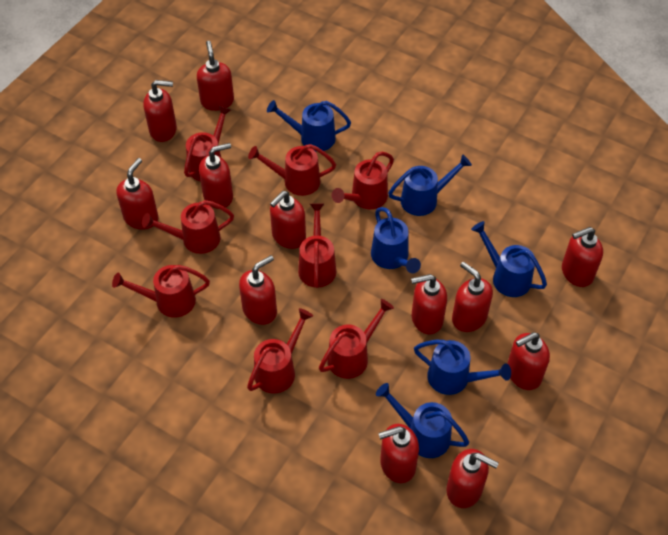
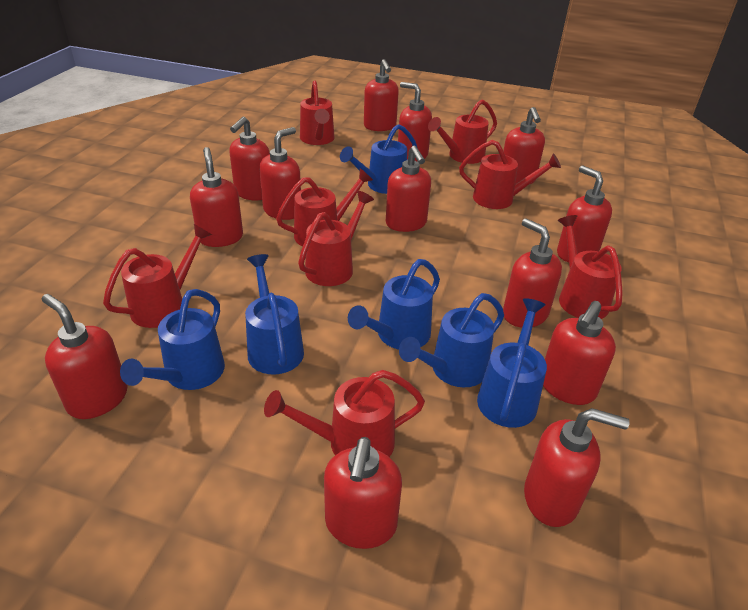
red soap dispenser: 12 -> 13

